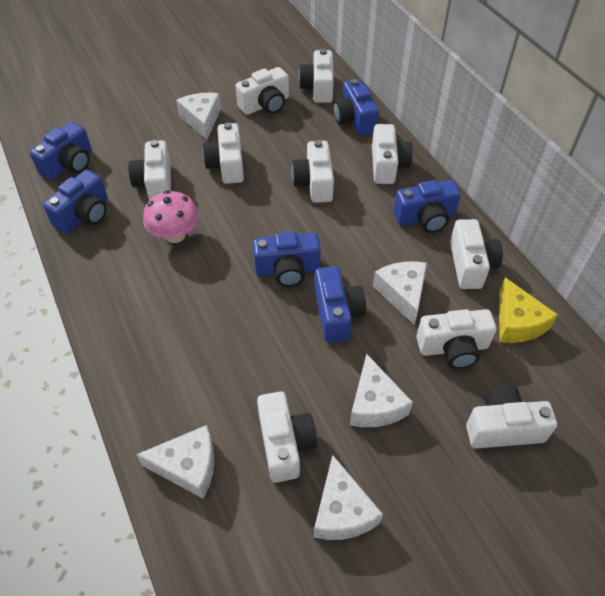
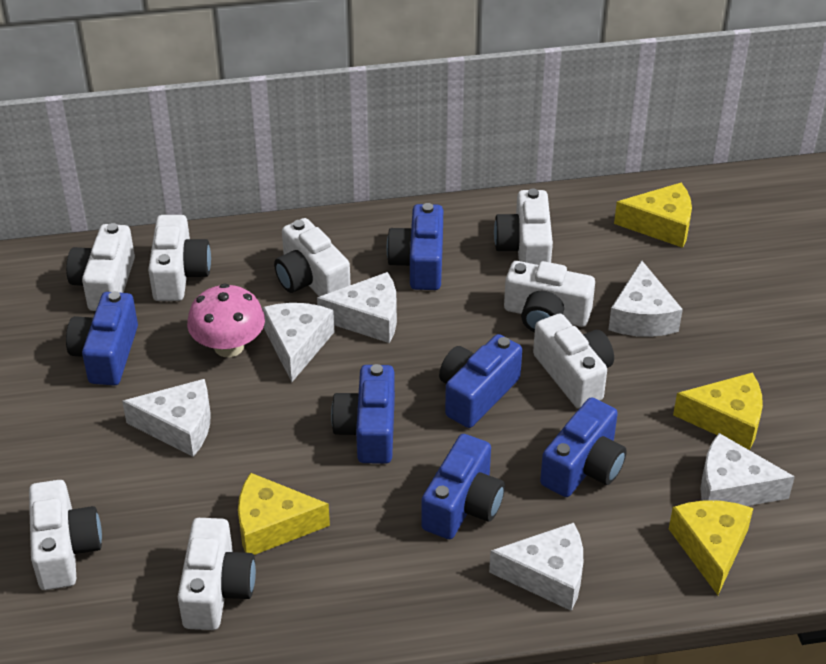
white camera: 10 -> 8
white cheese: 5 -> 6
yellow cheese: 1 -> 4

